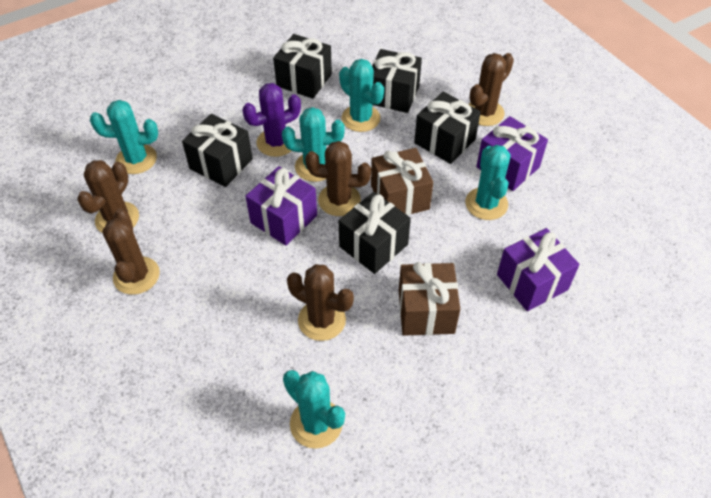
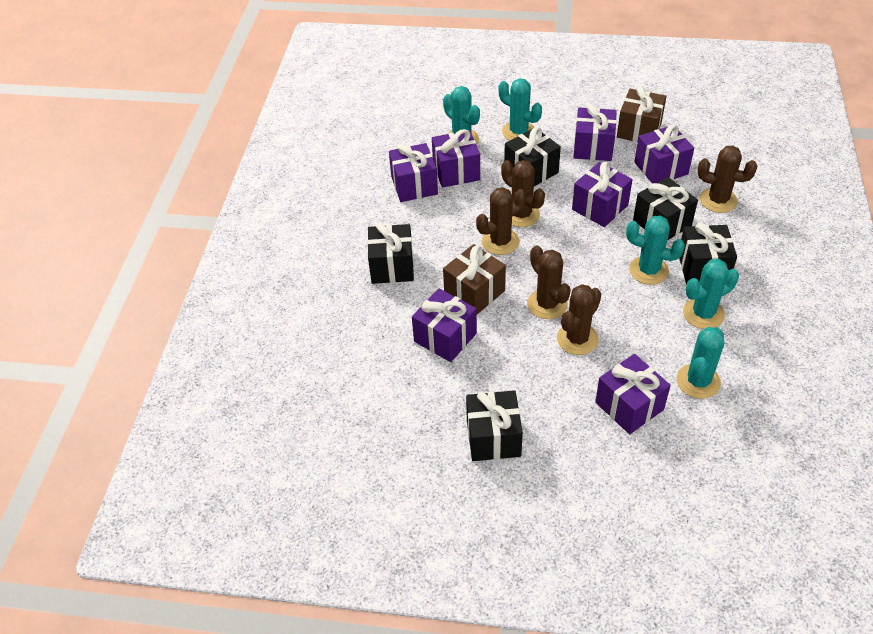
purple cactus: 1 -> 0
purple gift: 3 -> 7

